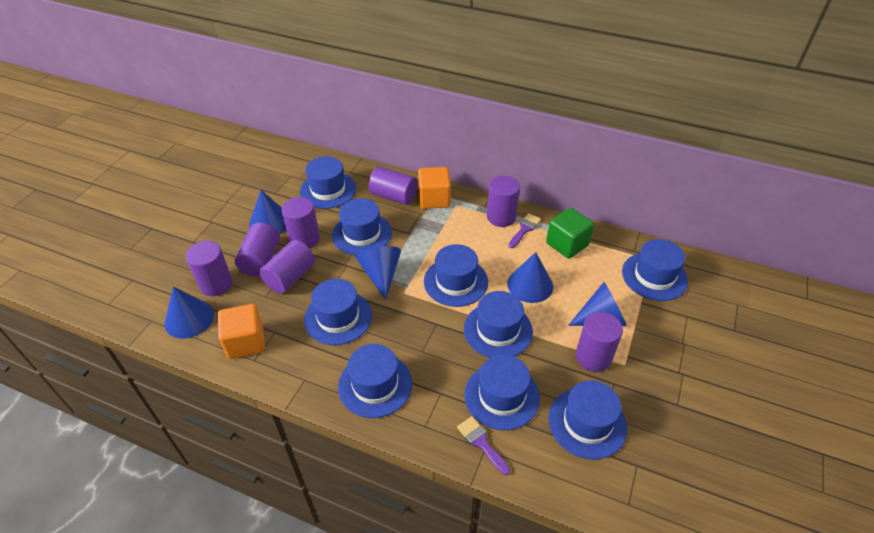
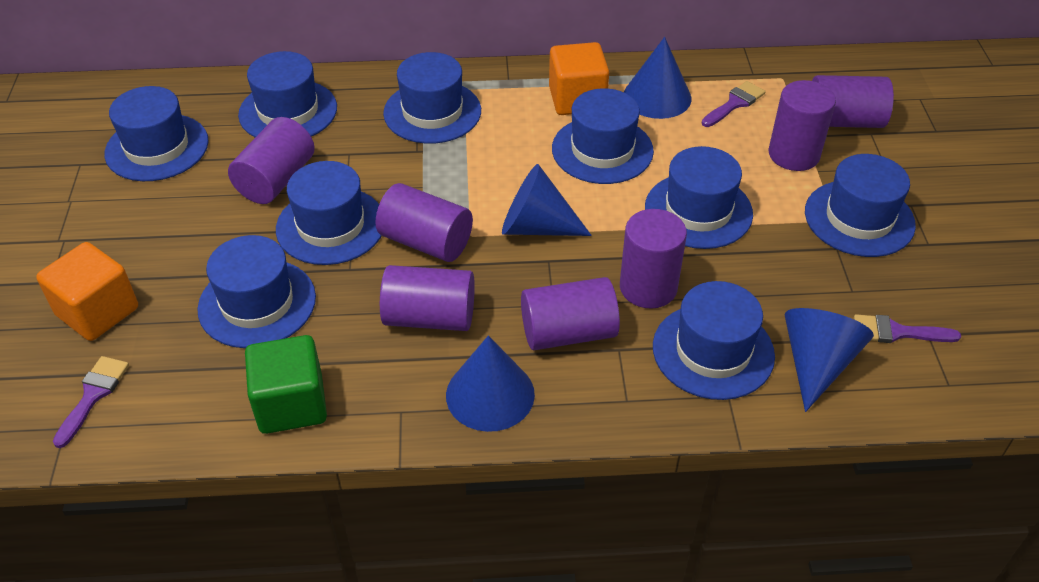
blue cone: 5 -> 4
purple brush: 2 -> 3

